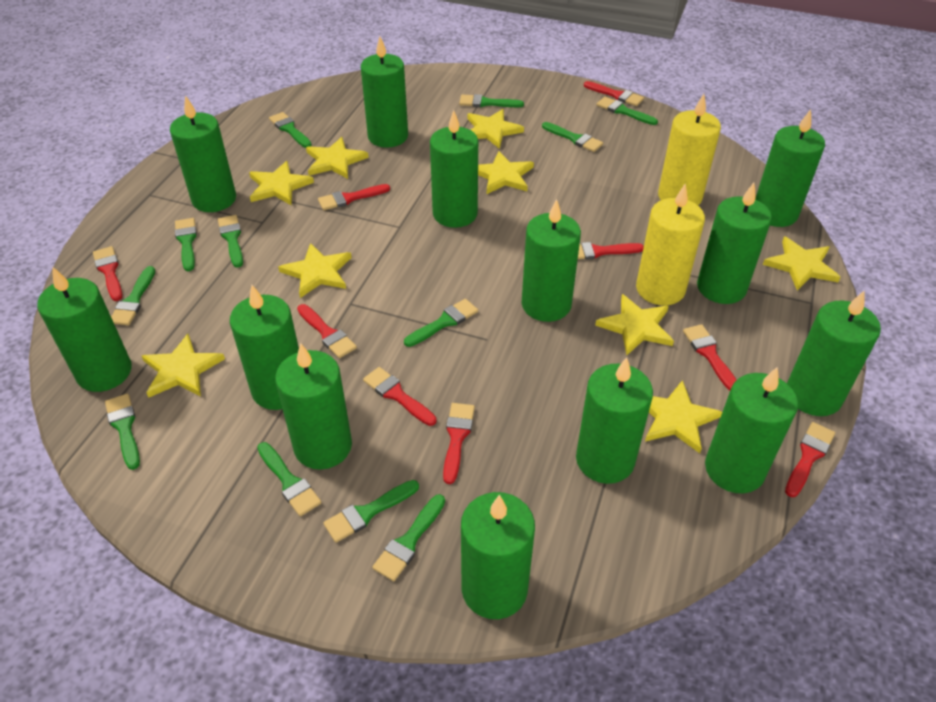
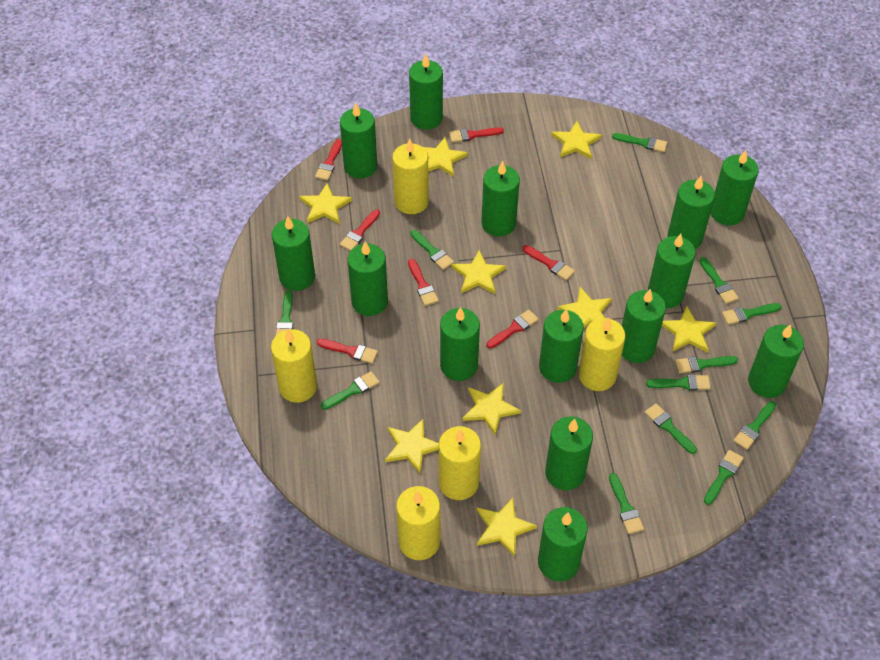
green candle: 13 -> 14
red brush: 9 -> 7
yellow candle: 2 -> 5

